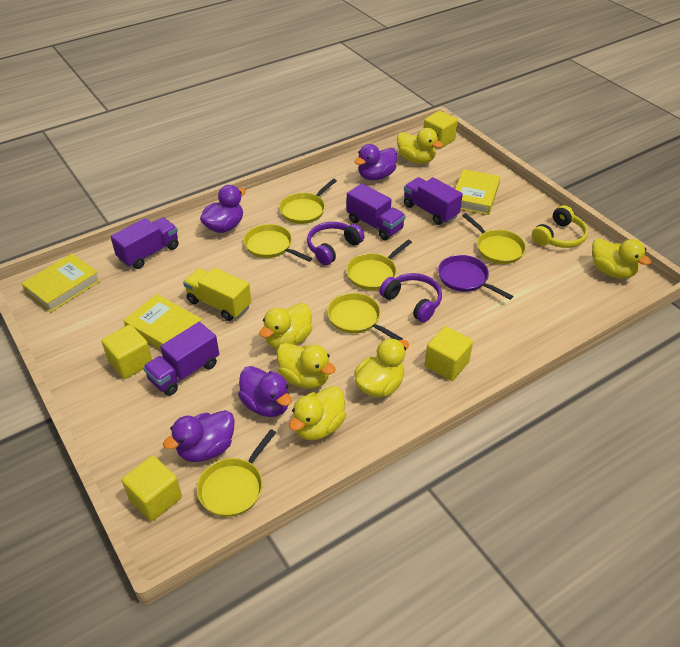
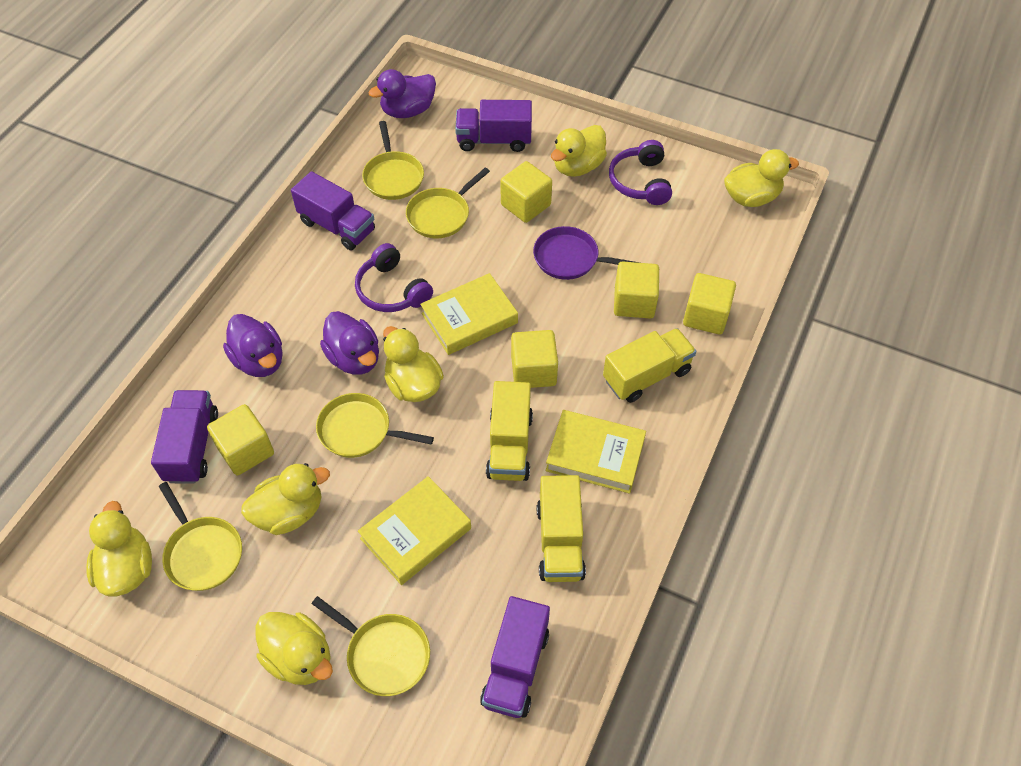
purple duck: 4 -> 3
yellow cube: 4 -> 5
yellow headphones: 1 -> 0
yellow pan: 6 -> 5
yellow truck: 1 -> 3

